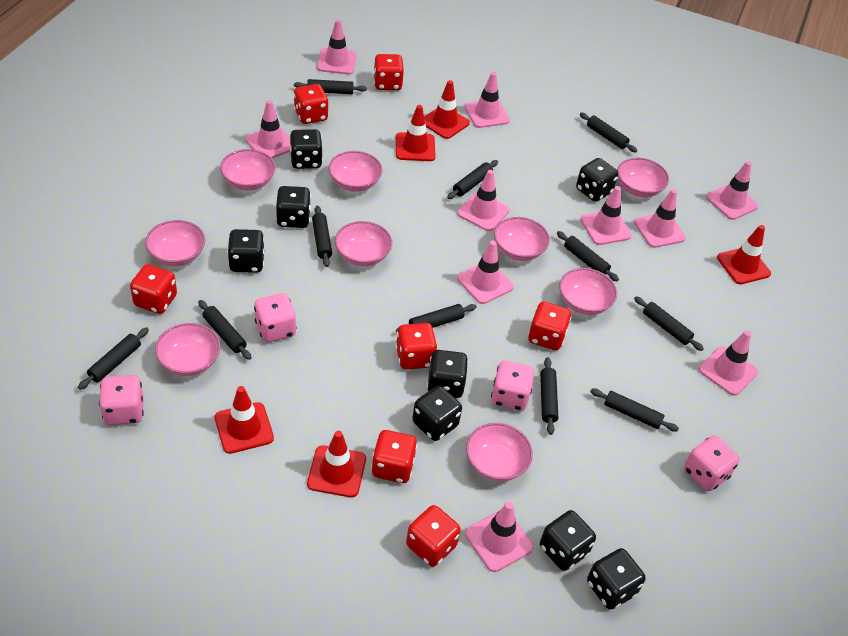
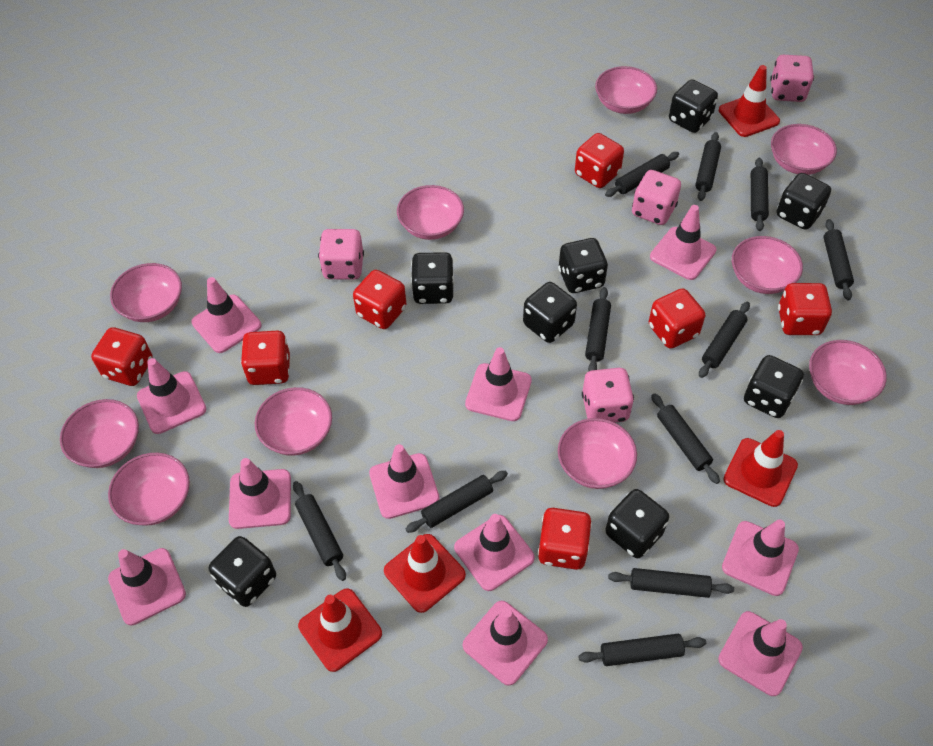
pink bowl: 9 -> 10
pink traffic cone: 10 -> 11
red traffic cone: 5 -> 4

